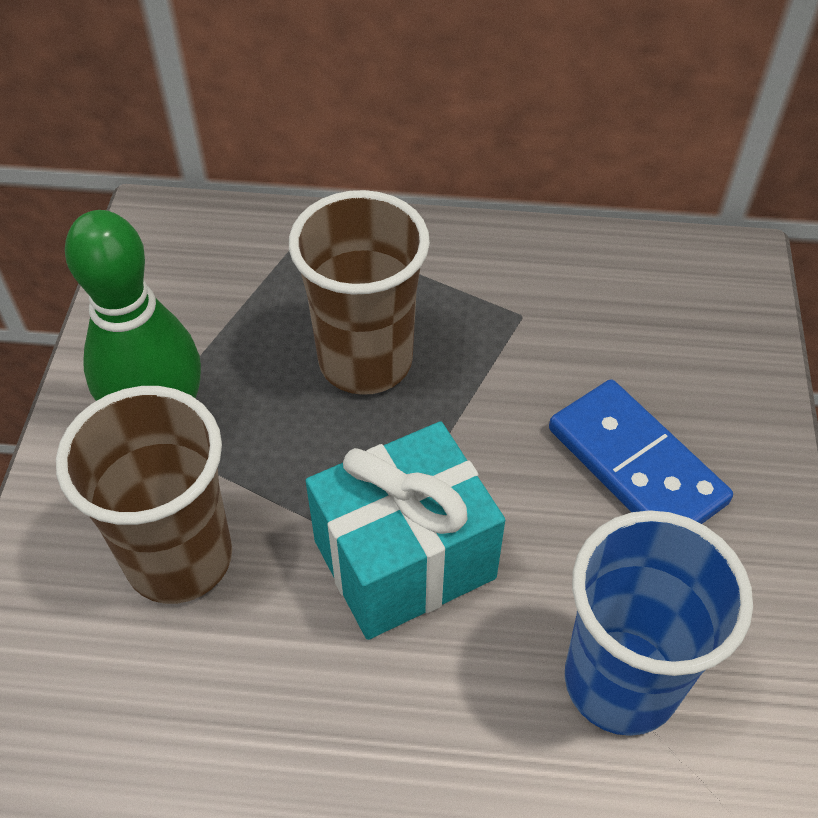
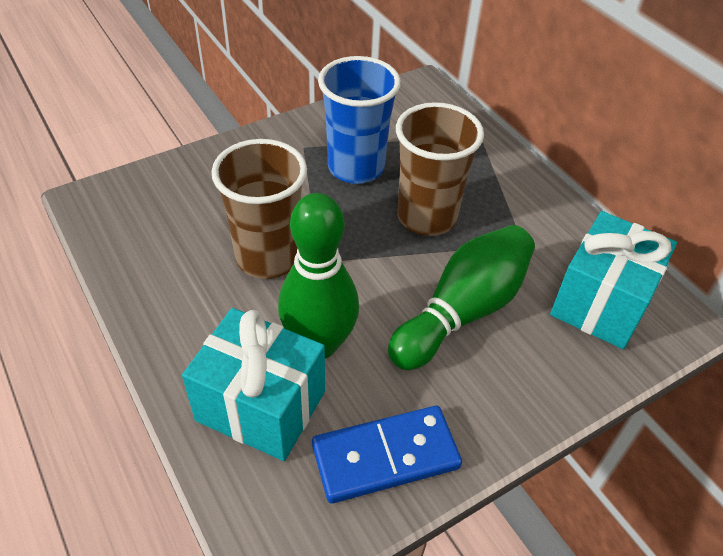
green bowling pin: 1 -> 2
turquoise gift: 1 -> 2

